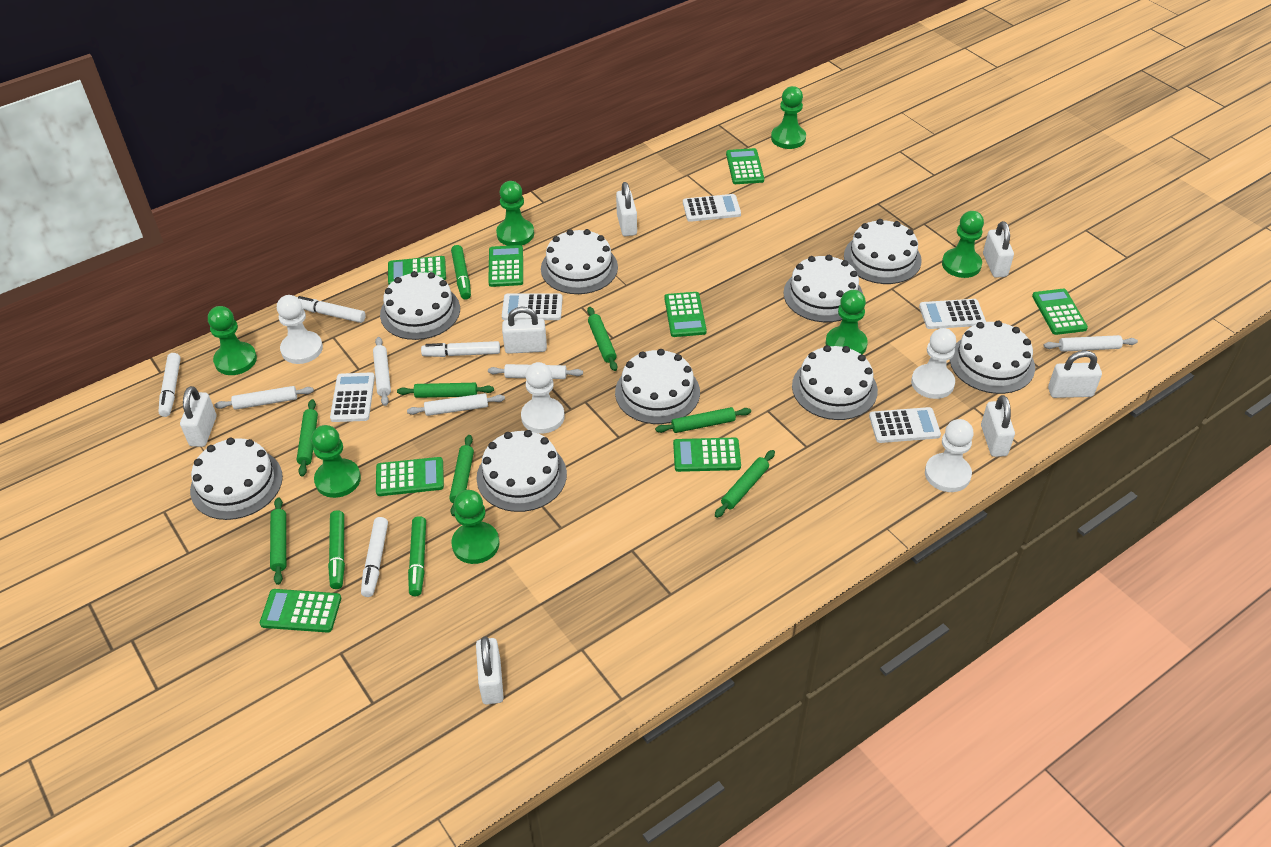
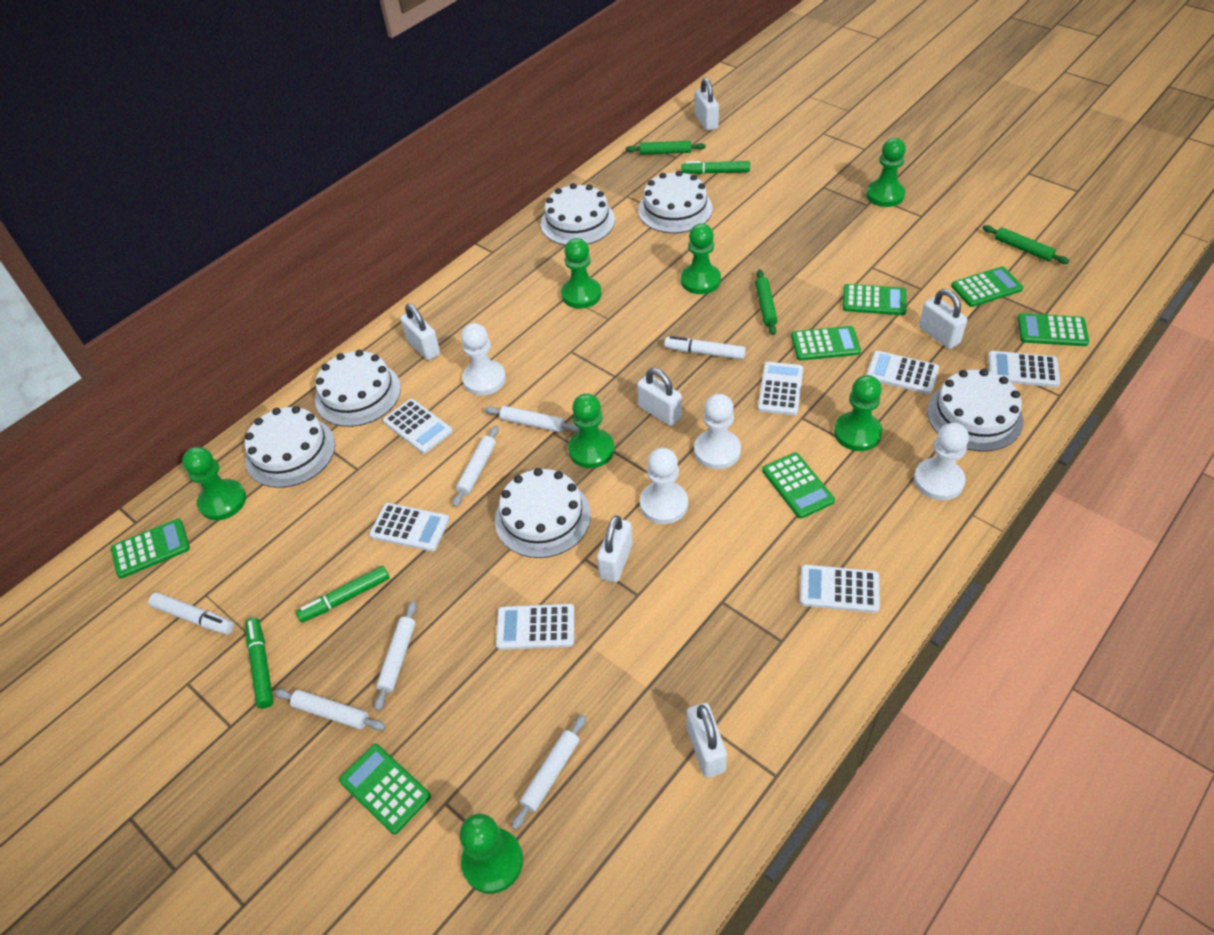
green calculator: 8 -> 7
green rolling pin: 7 -> 3
white cake: 9 -> 6
white calculator: 5 -> 7
white marker: 4 -> 2
white padlock: 7 -> 6

